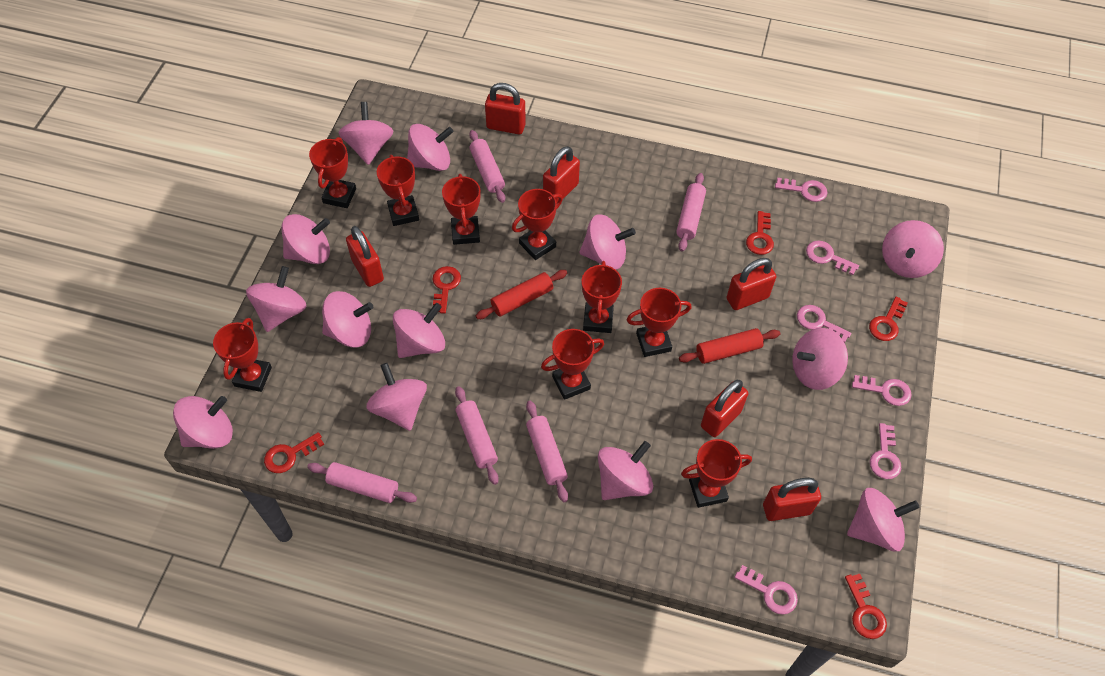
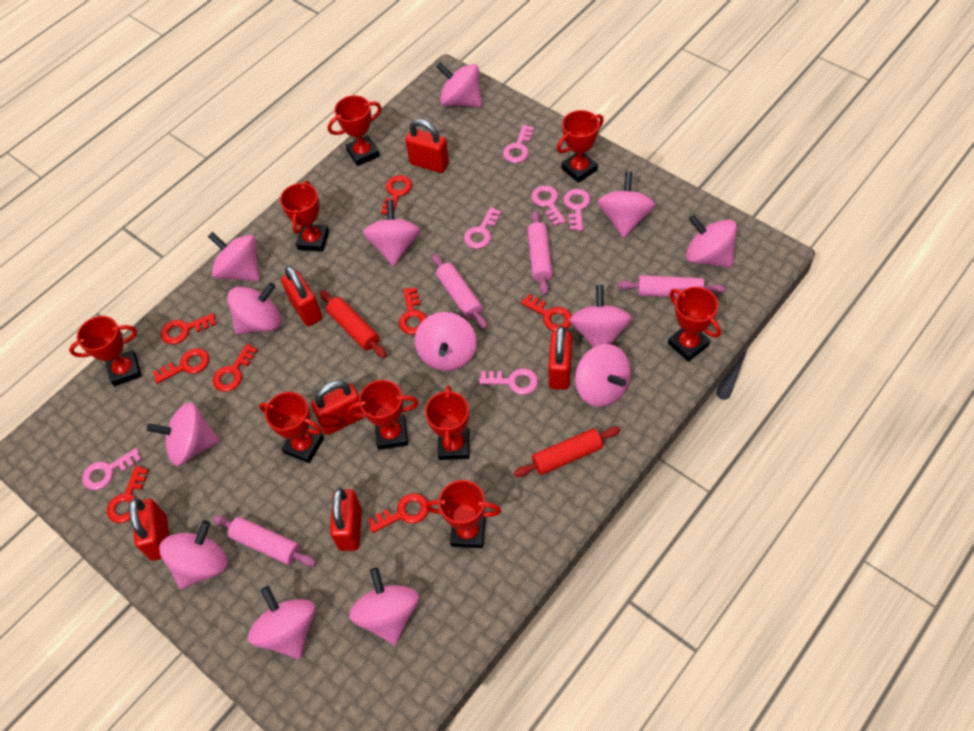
pink rolling pin: 5 -> 4
red key: 5 -> 8

